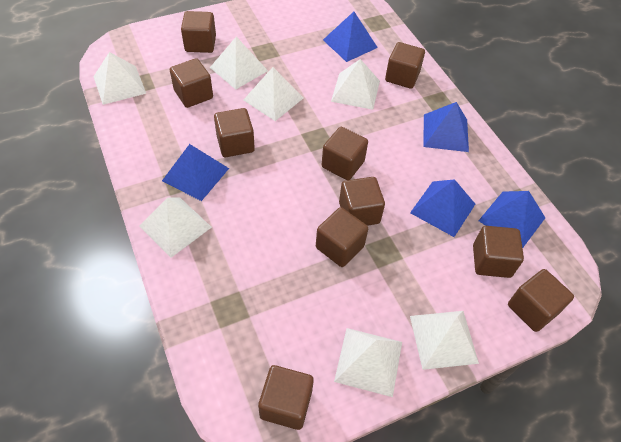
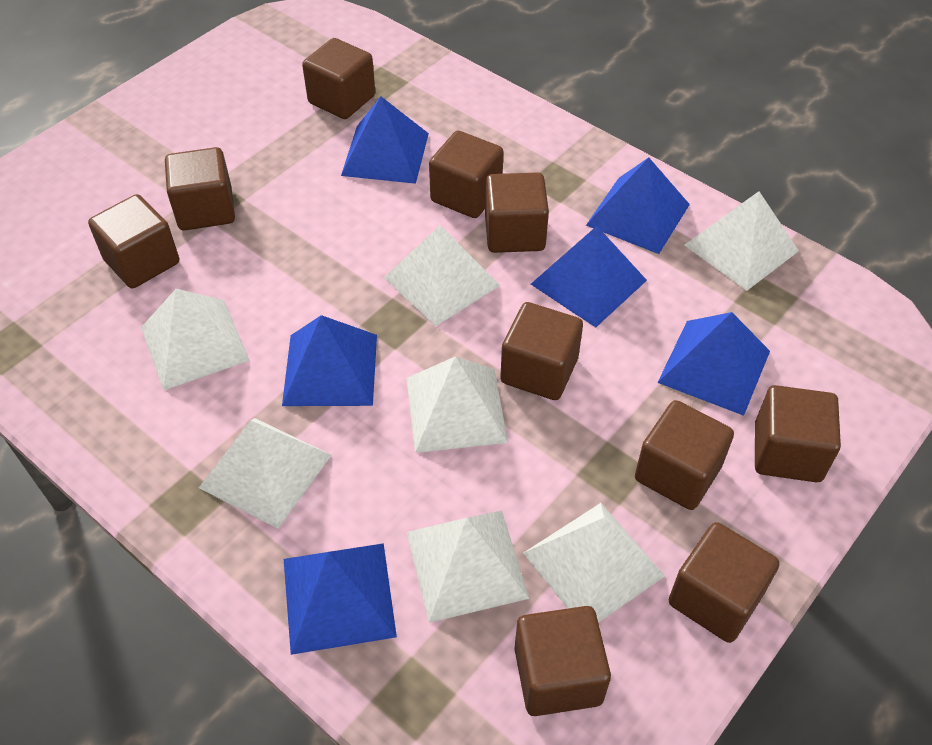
blue pyramid: 5 -> 6

